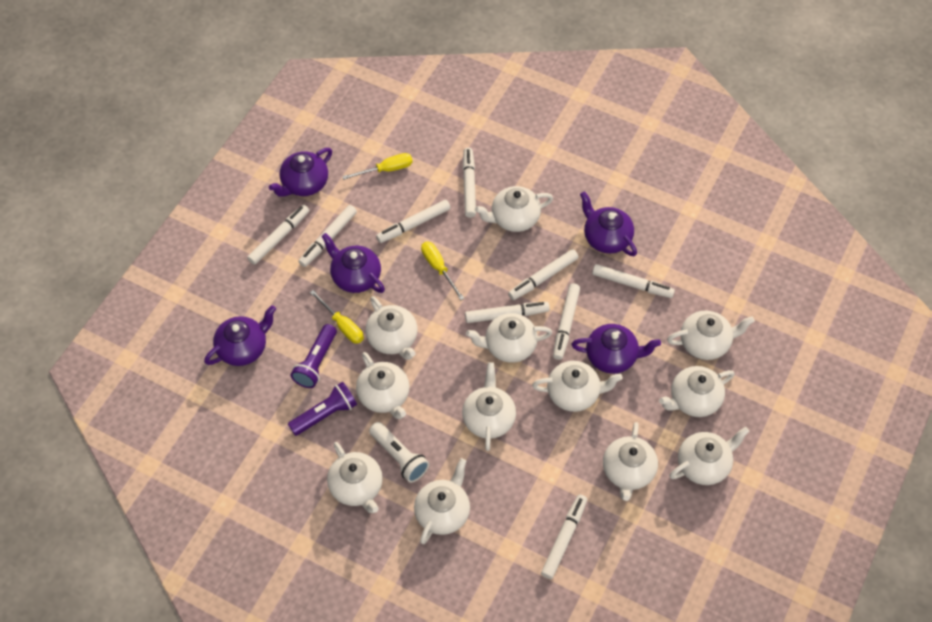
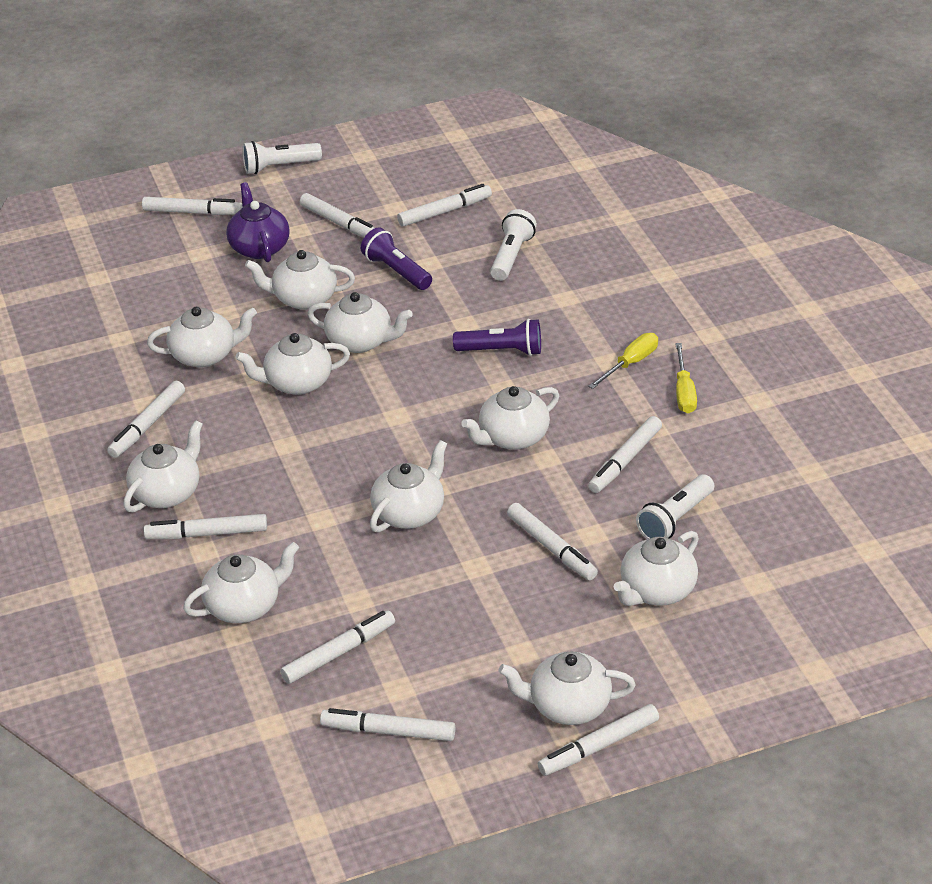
purple teapot: 5 -> 1
white flashlight: 1 -> 3
white marker: 9 -> 10
white teapot: 12 -> 10
yellow screwdriver: 3 -> 2

